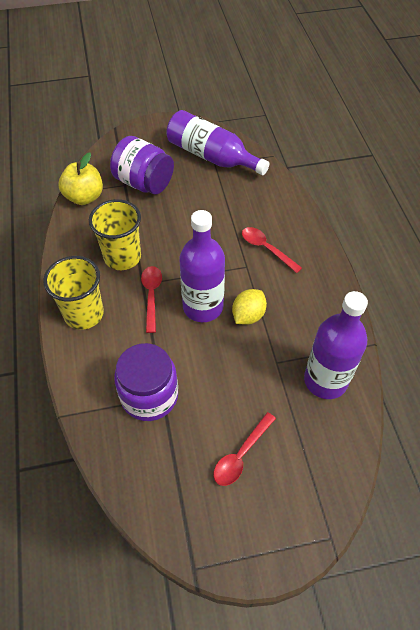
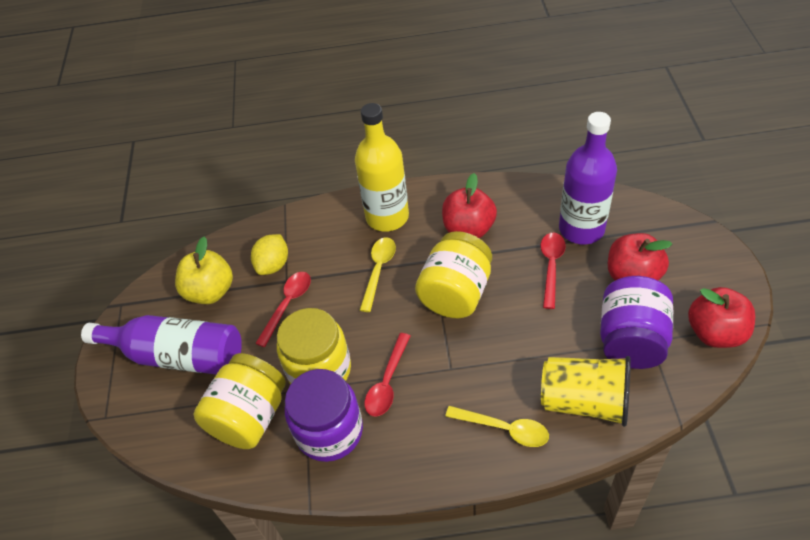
purple bottle: 3 -> 2
red apple: 0 -> 3
yellow bottle: 0 -> 1
yellow cup: 2 -> 1
yellow jar: 0 -> 3
yellow spoon: 0 -> 2

